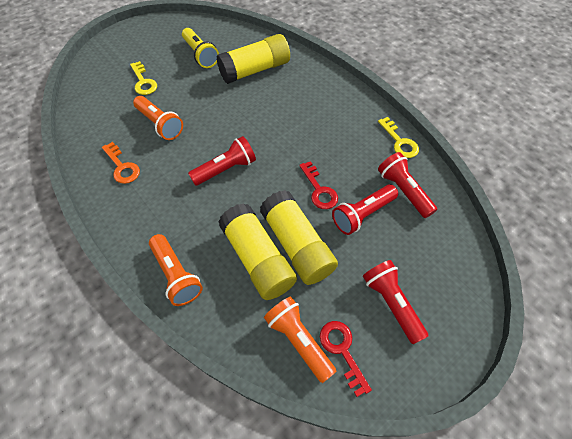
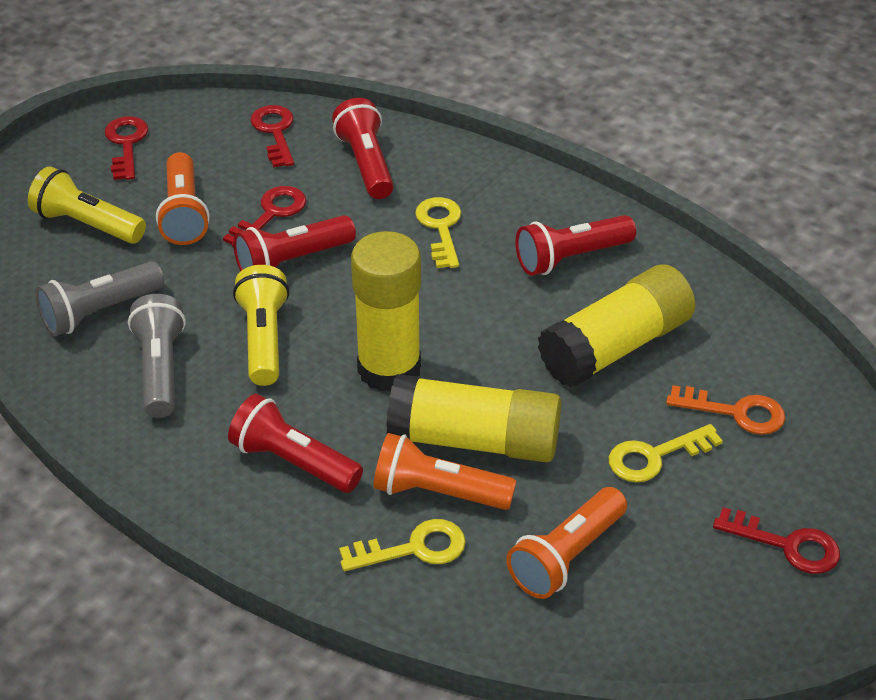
grey flashlight: 0 -> 2
red key: 2 -> 4
yellow flashlight: 1 -> 2
yellow key: 2 -> 3

